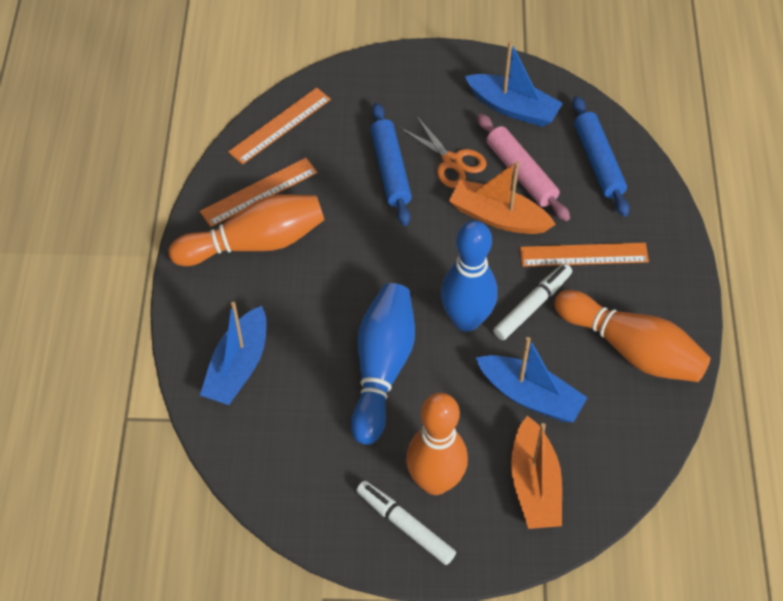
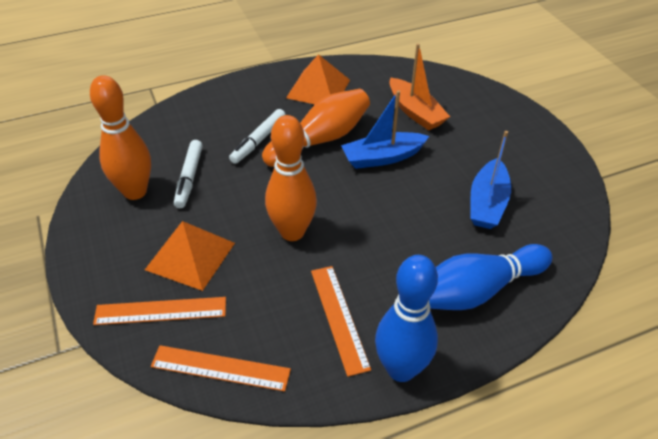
blue boat: 3 -> 2
blue rolling pin: 2 -> 0
orange boat: 2 -> 1
orange pyramid: 0 -> 2
orange scissors: 1 -> 0
pink rolling pin: 1 -> 0

